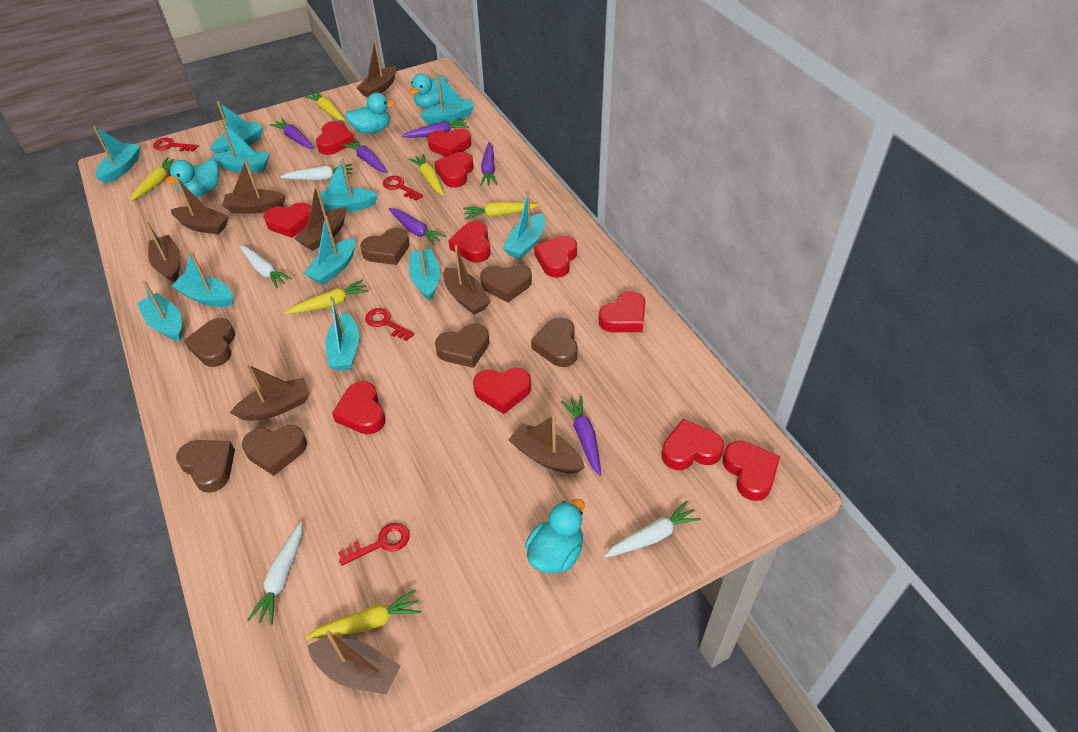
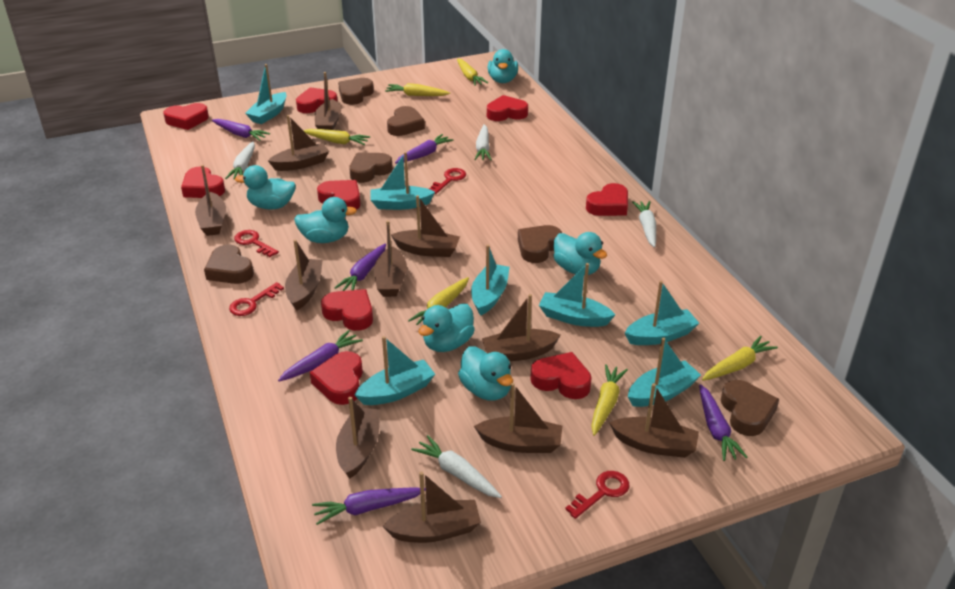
brown boat: 9 -> 11
brown heart: 7 -> 6
red heart: 11 -> 9
turquoise boat: 11 -> 7
turquoise duck: 4 -> 6

